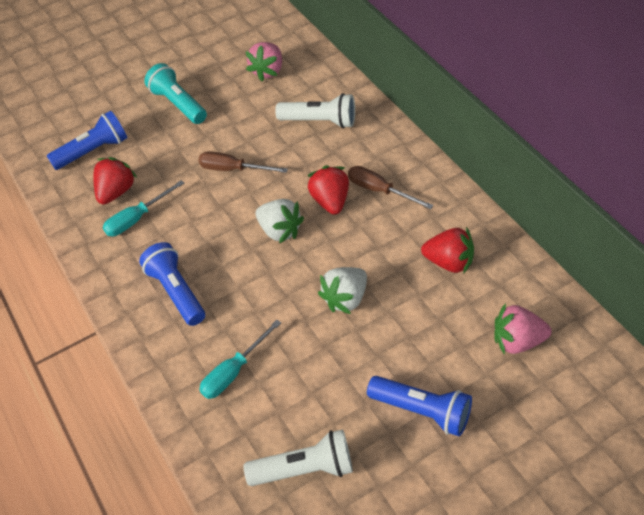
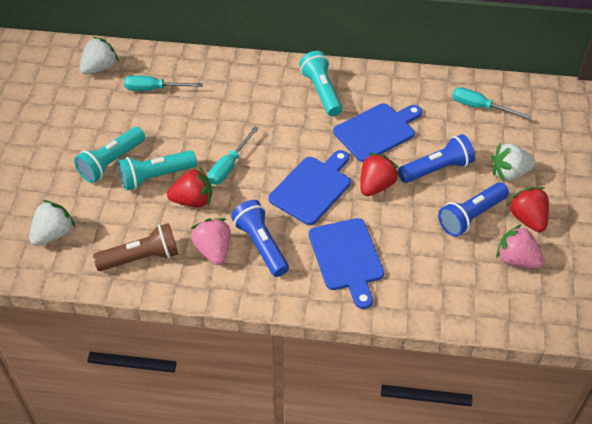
blue cutting board: 0 -> 3
brown flashlight: 0 -> 1
brown screwdriver: 2 -> 0
turquoise flashlight: 1 -> 3
turquoise screwdriver: 2 -> 3
white flashlight: 2 -> 0
white strawberry: 2 -> 3

